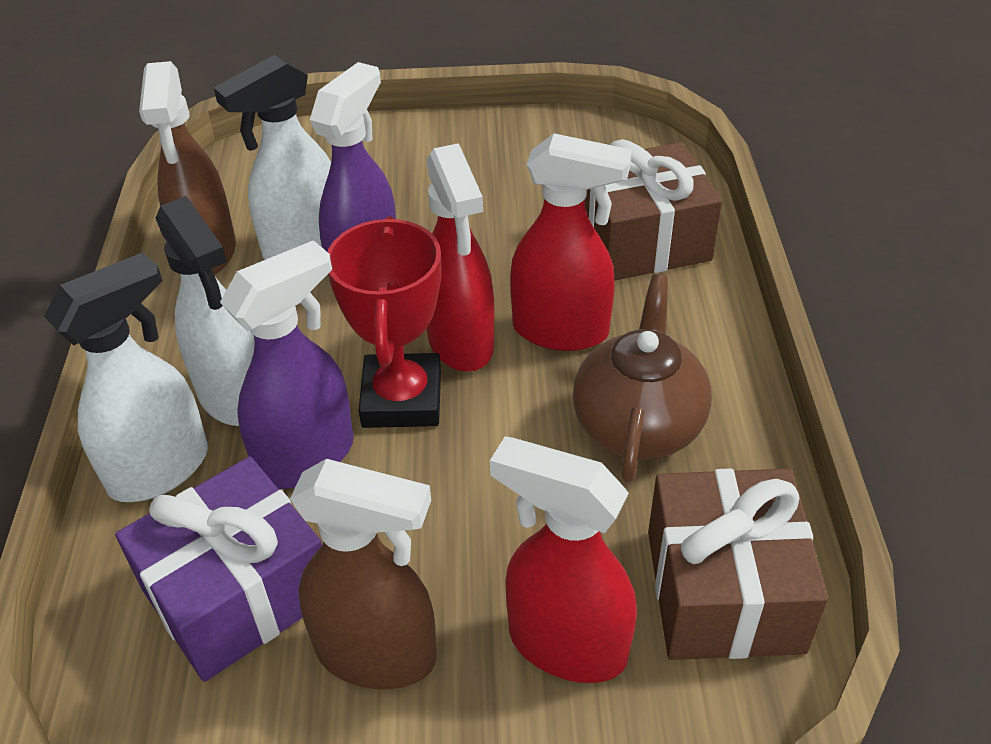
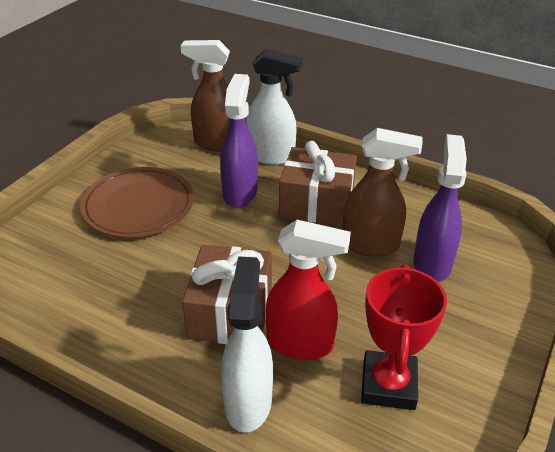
brown plate: 0 -> 1
brown teapot: 1 -> 0
purple gift: 1 -> 0
red spray bottle: 3 -> 1
white spray bottle: 3 -> 2

